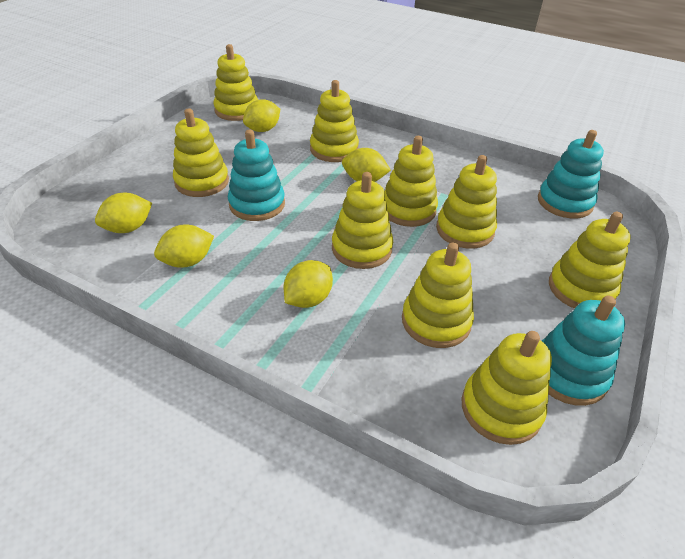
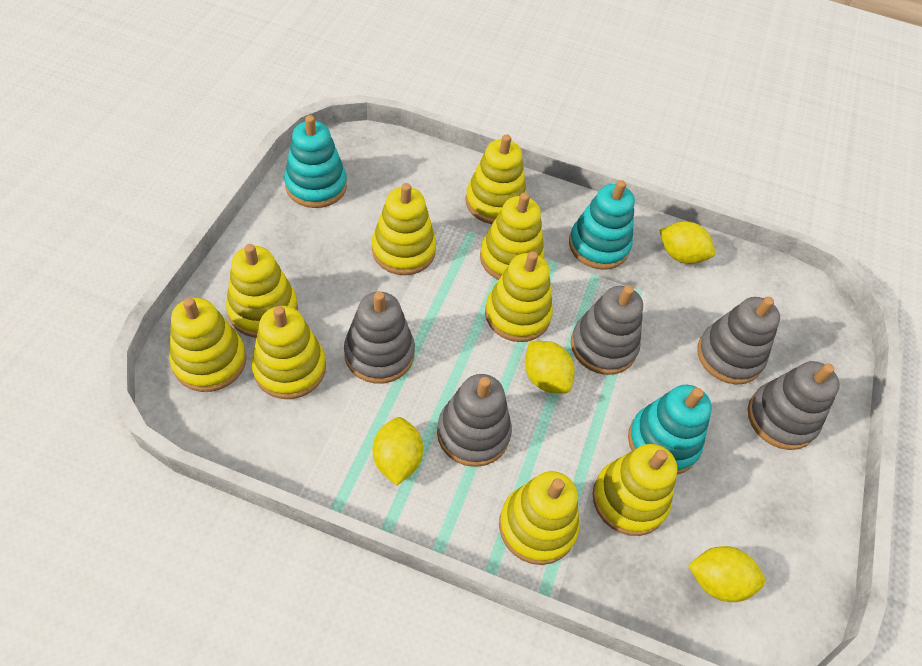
grey stacking toy: 0 -> 5
yellow lemon: 5 -> 4

